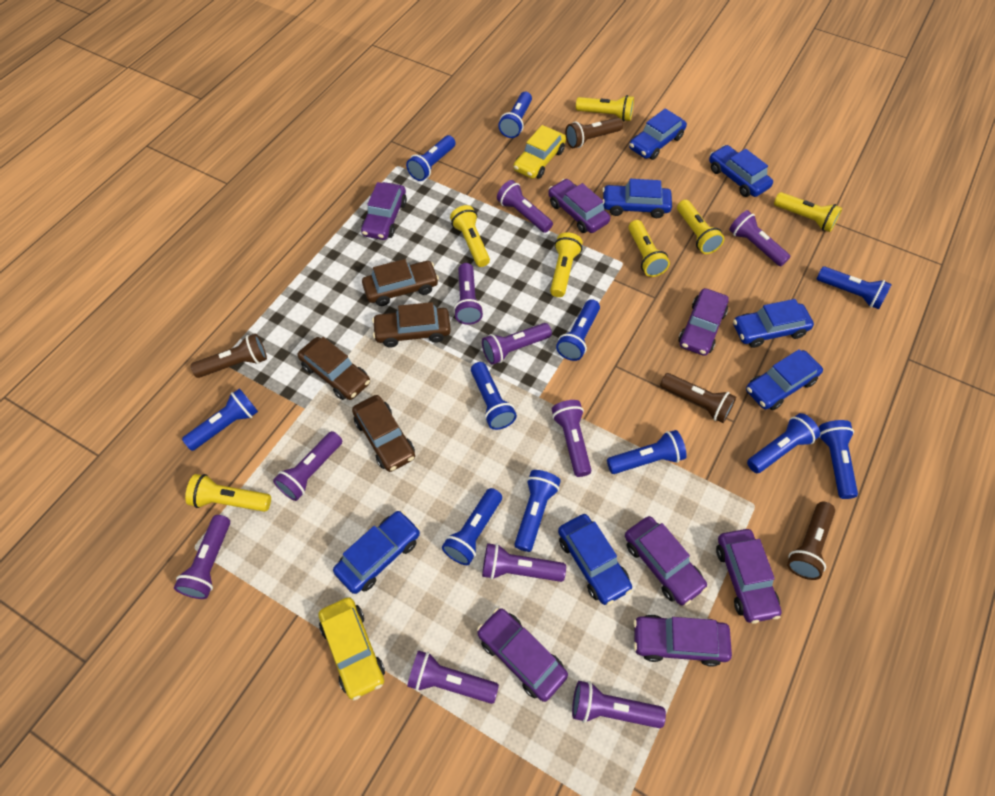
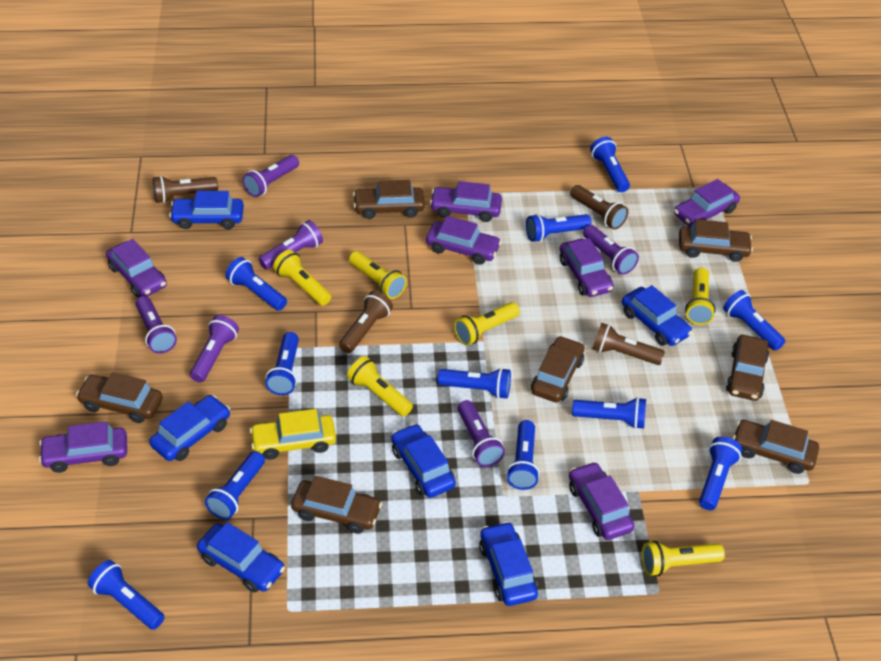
blue car: 7 -> 6
brown car: 4 -> 7
purple flashlight: 10 -> 6
yellow car: 2 -> 1
yellow flashlight: 7 -> 6

